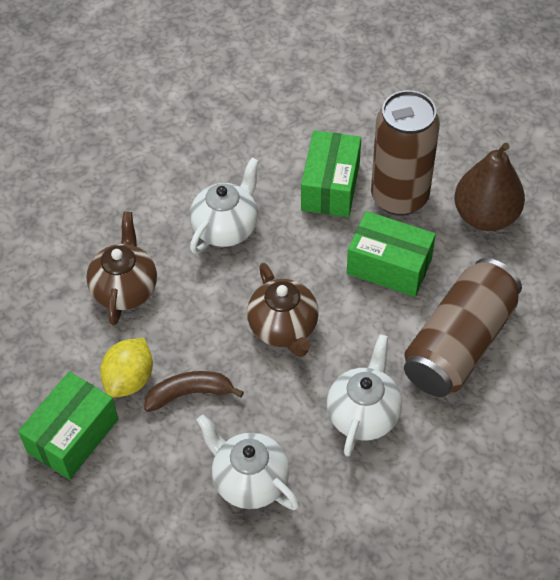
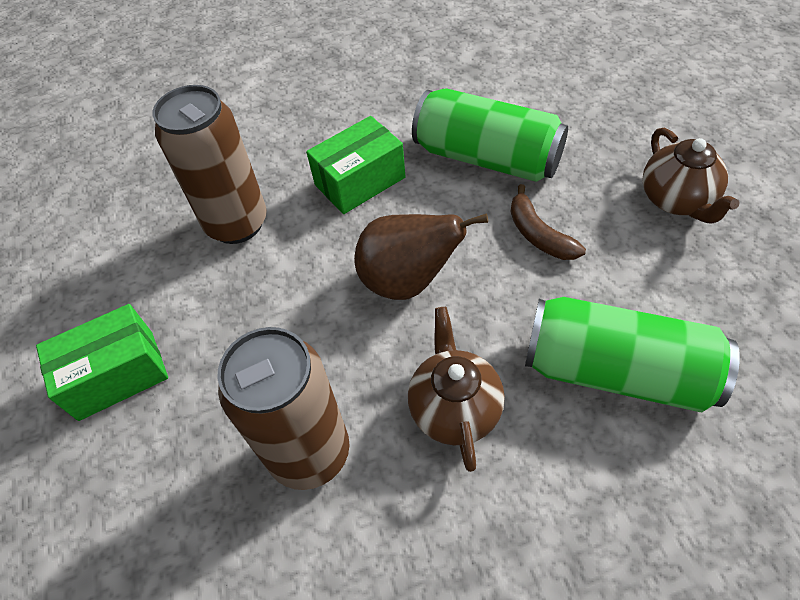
green box: 3 -> 2
green can: 0 -> 2
white teapot: 3 -> 0
yellow lemon: 1 -> 0

